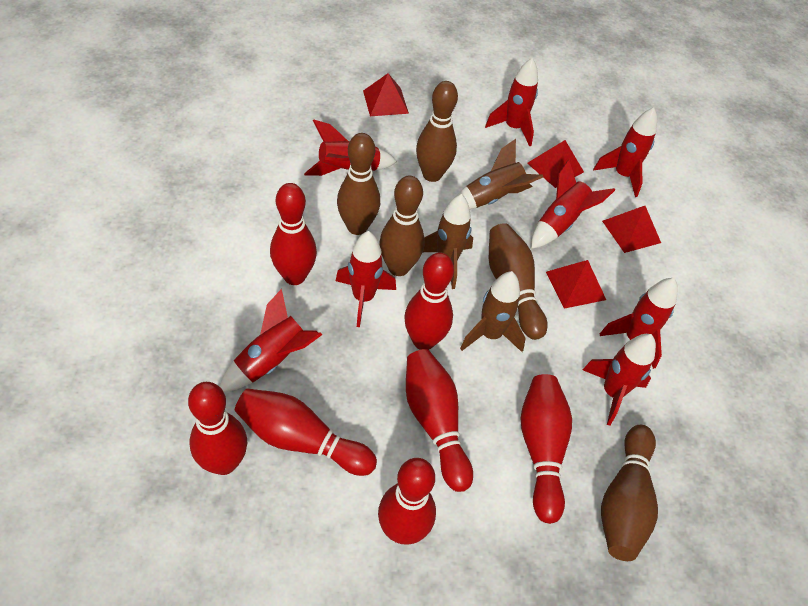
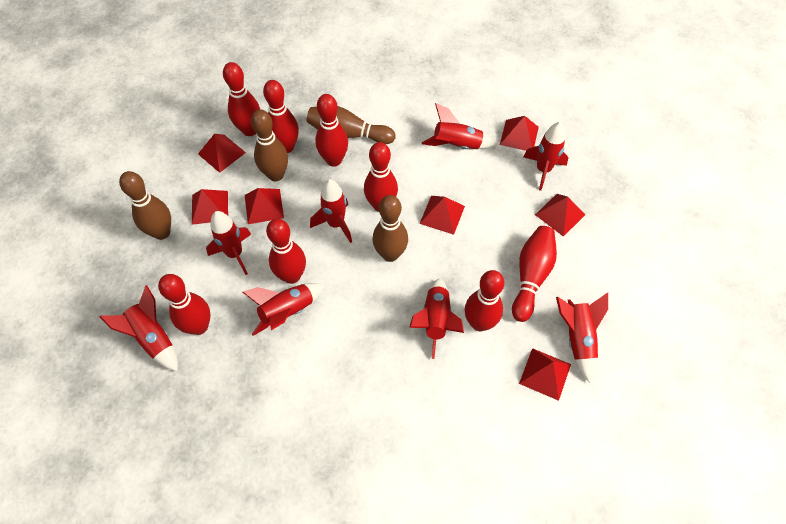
brown bowling pin: 5 -> 4
brown rocket: 3 -> 0
red bowling pin: 7 -> 8
red pyramid: 4 -> 7

